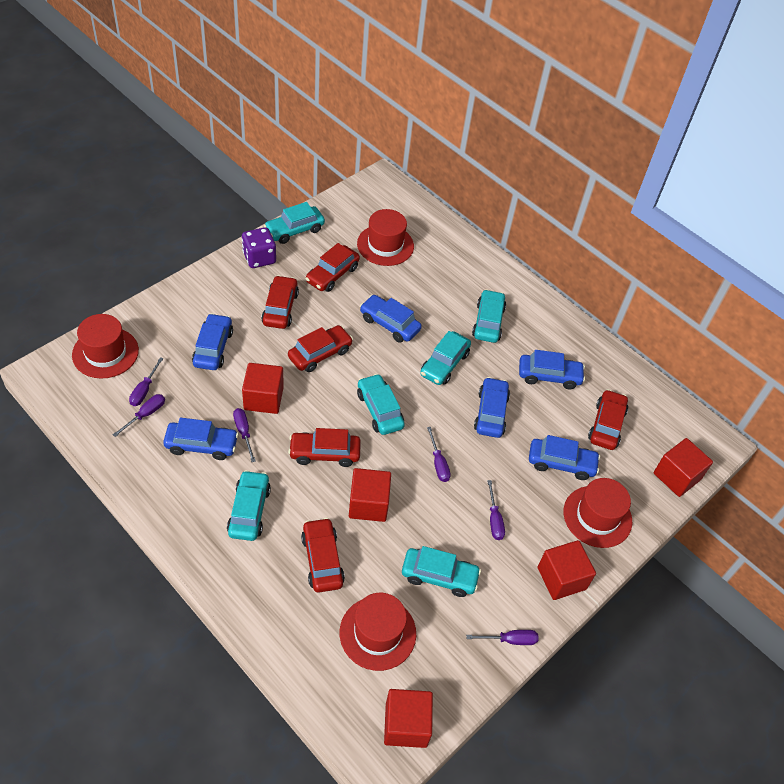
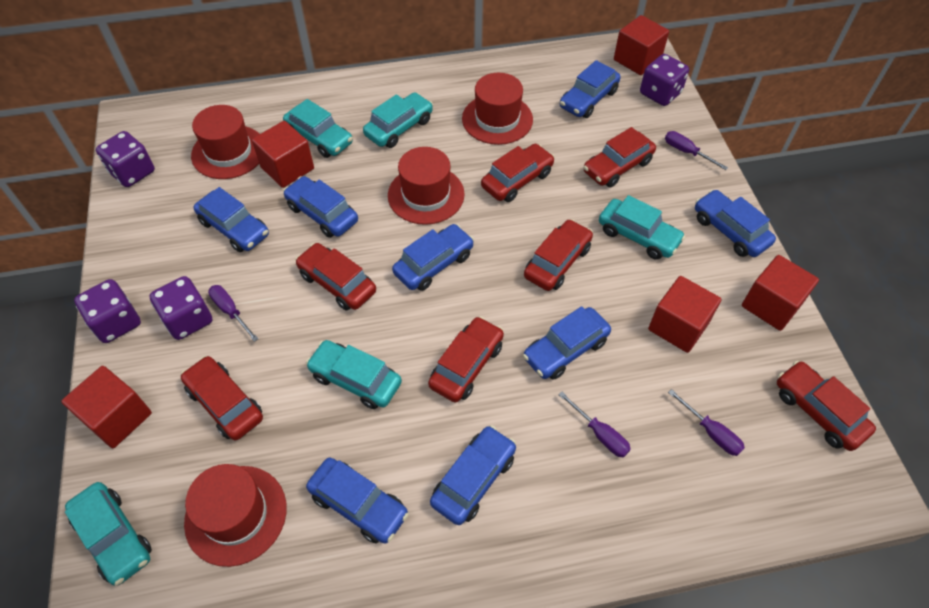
blue car: 6 -> 8
purple dice: 1 -> 4
purple screwdriver: 6 -> 4
red car: 6 -> 7
turquoise car: 6 -> 5

